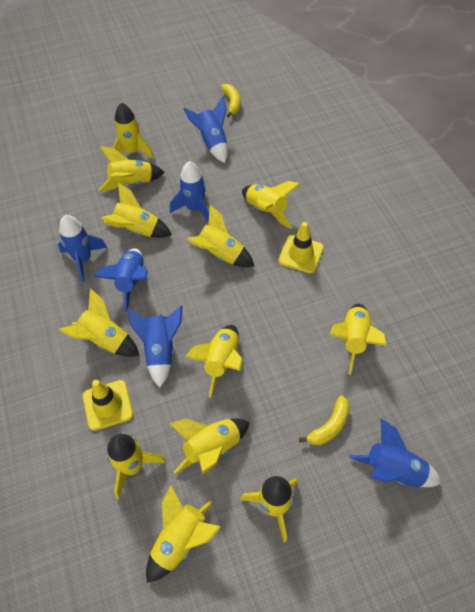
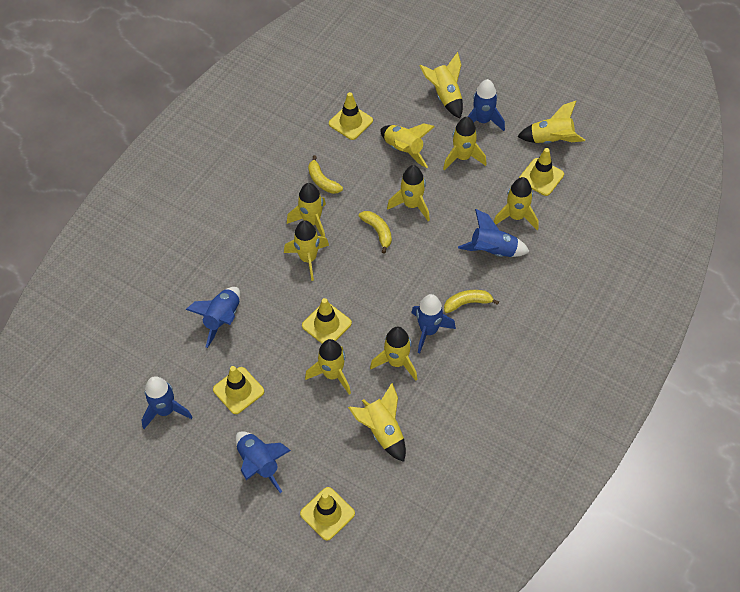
yellow banana: 2 -> 3
yellow rocket: 12 -> 11
yellow traffic cone: 2 -> 5

